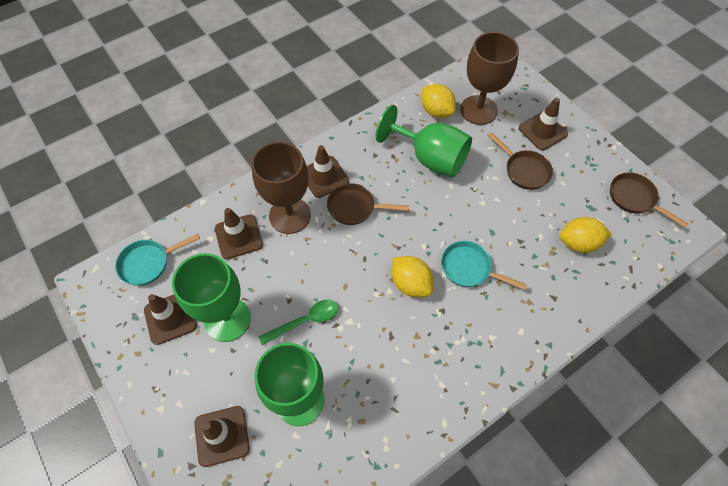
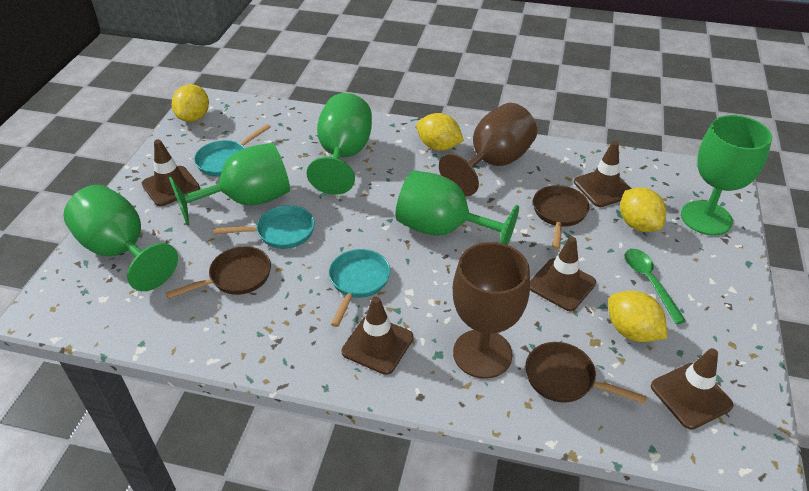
green goblet: 3 -> 5
turquoise pan: 2 -> 3
yellow lemon: 3 -> 4

